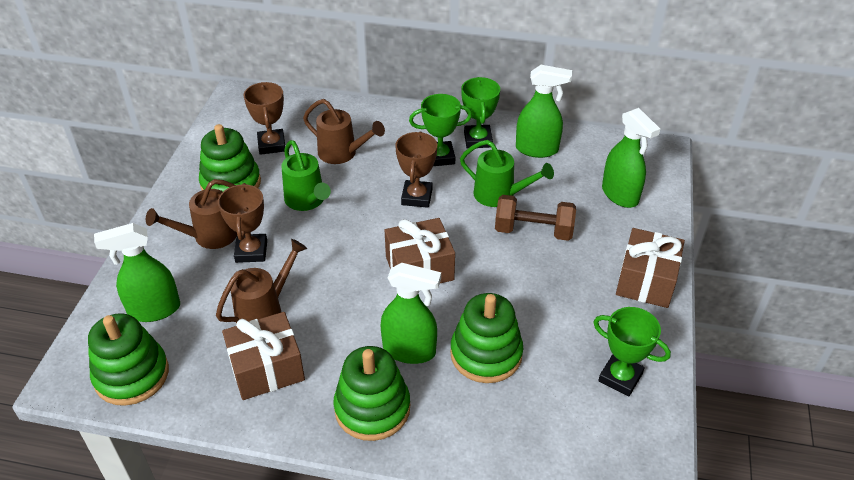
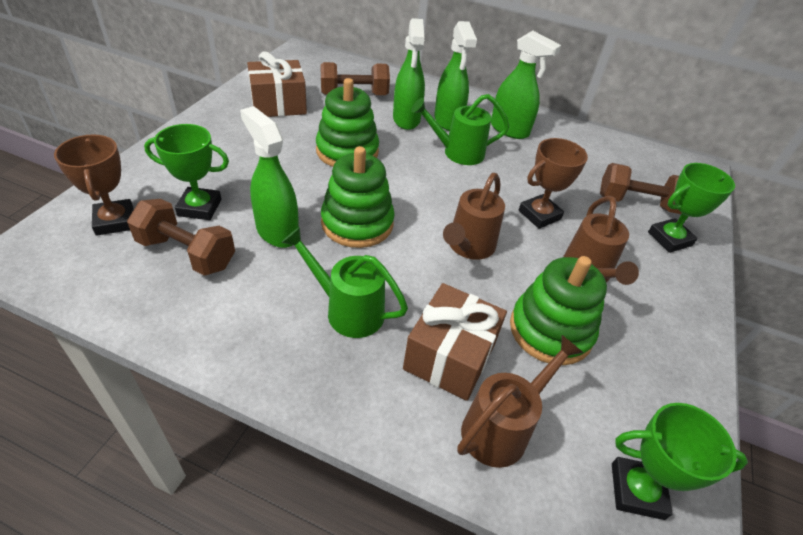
brown dumbbell: 1 -> 3
brown gift: 3 -> 2
brown trophy: 3 -> 2
green stacking toy: 4 -> 3

